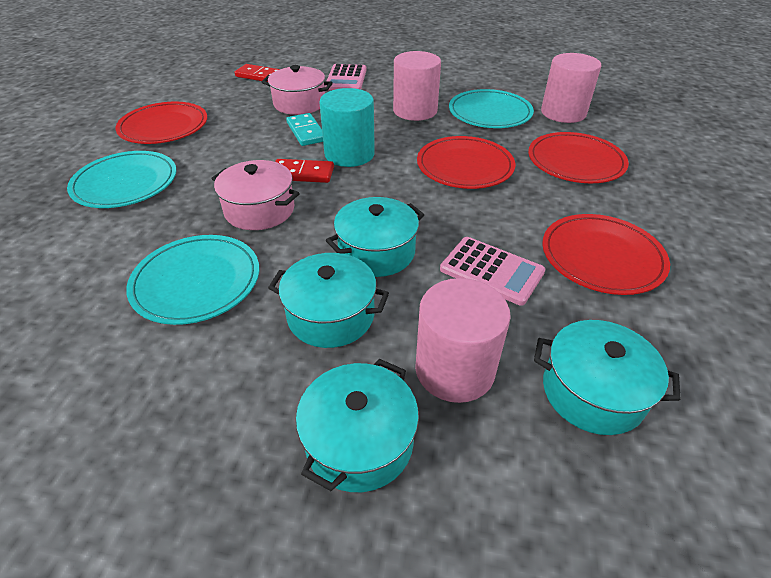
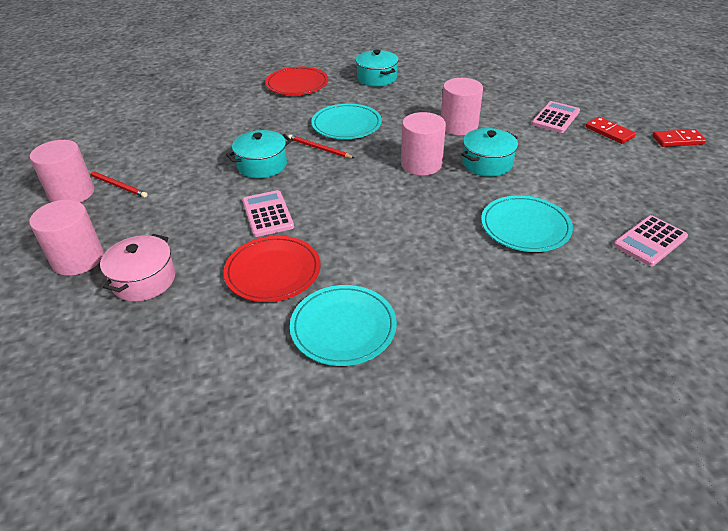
pink calculator: 2 -> 3
pink cylinder: 3 -> 4
pink pot: 2 -> 1
red pencil: 0 -> 2
red plate: 4 -> 2
turquoise cylinder: 1 -> 0
turquoise domino: 1 -> 0
turquoise pot: 4 -> 3

